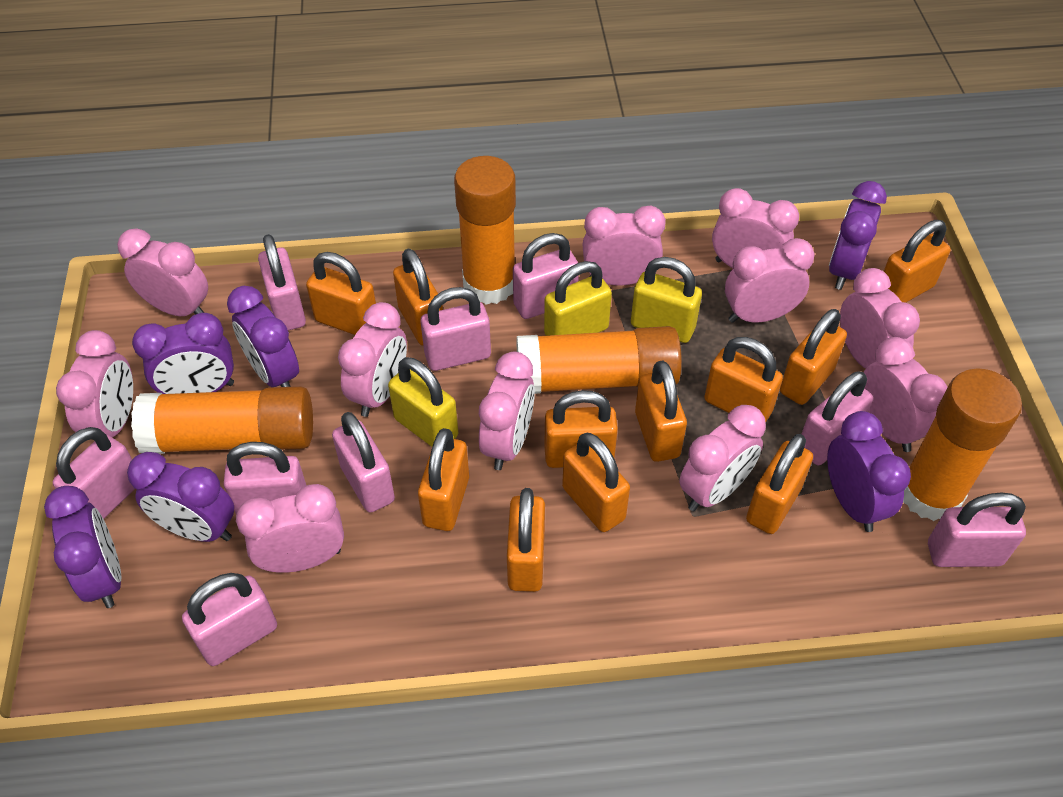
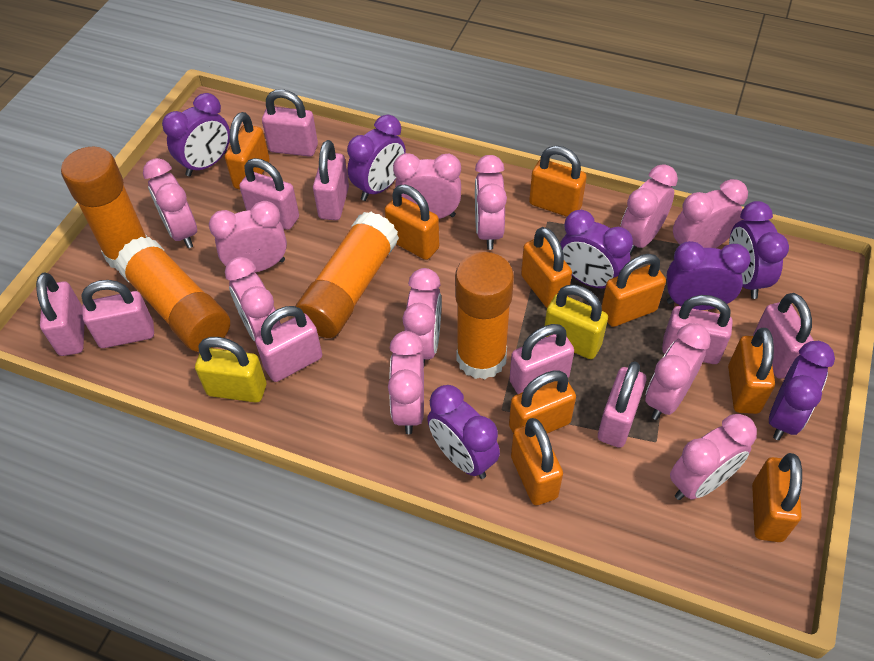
orange padlock: 11 -> 9
pink padlock: 9 -> 10
purple clock: 6 -> 7
yellow padlock: 3 -> 2

